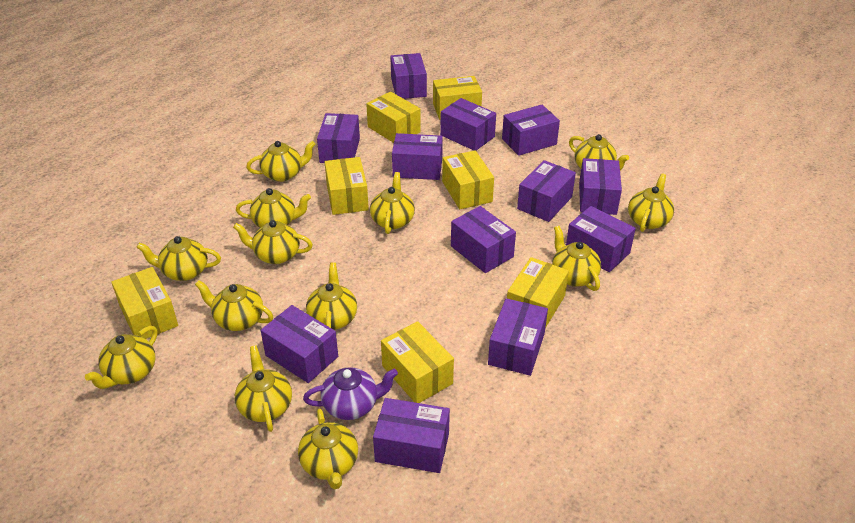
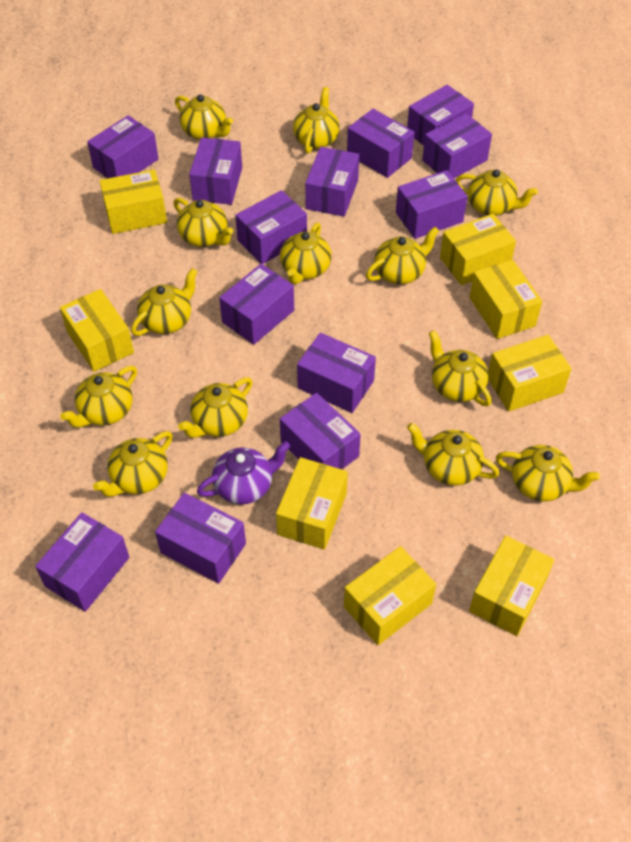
purple box: 12 -> 13
yellow box: 7 -> 8

